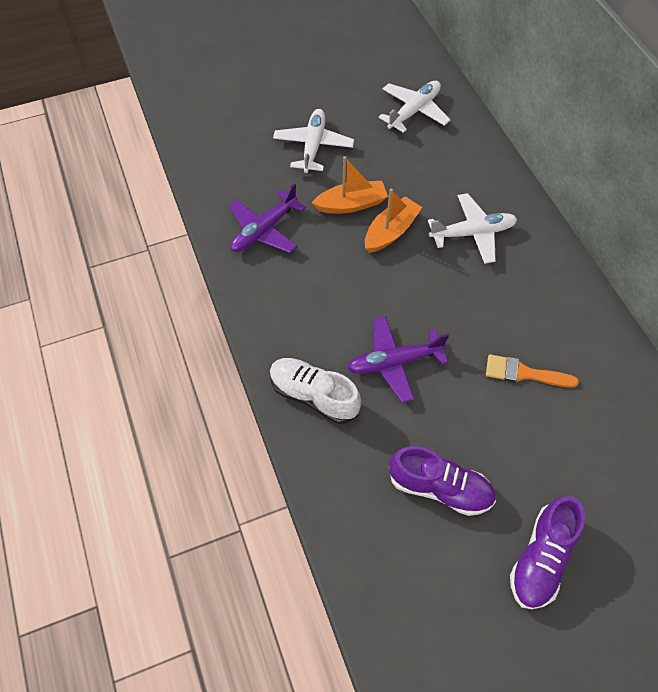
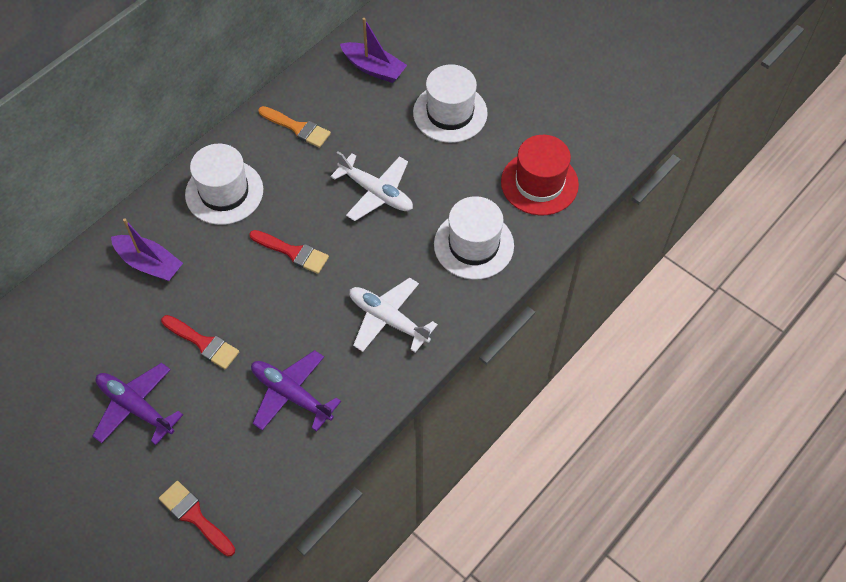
orange boat: 2 -> 0
purple boat: 0 -> 2
purple shoe: 2 -> 0
red brush: 0 -> 3
red hat: 0 -> 1
white hat: 0 -> 3
white plane: 3 -> 2
white shoe: 1 -> 0

